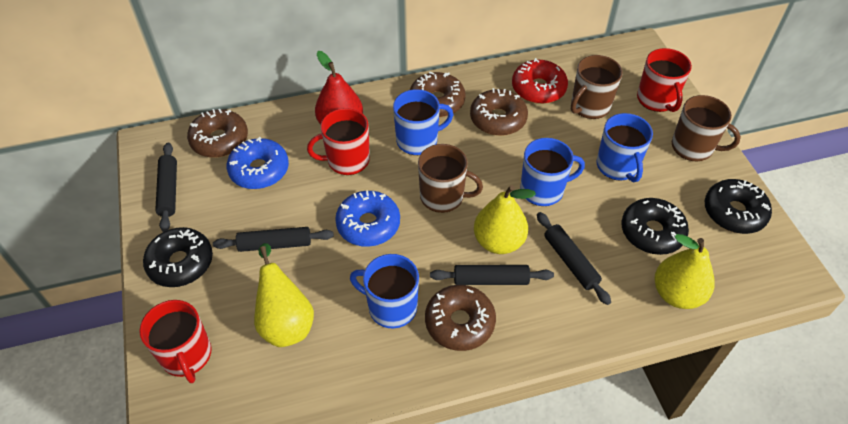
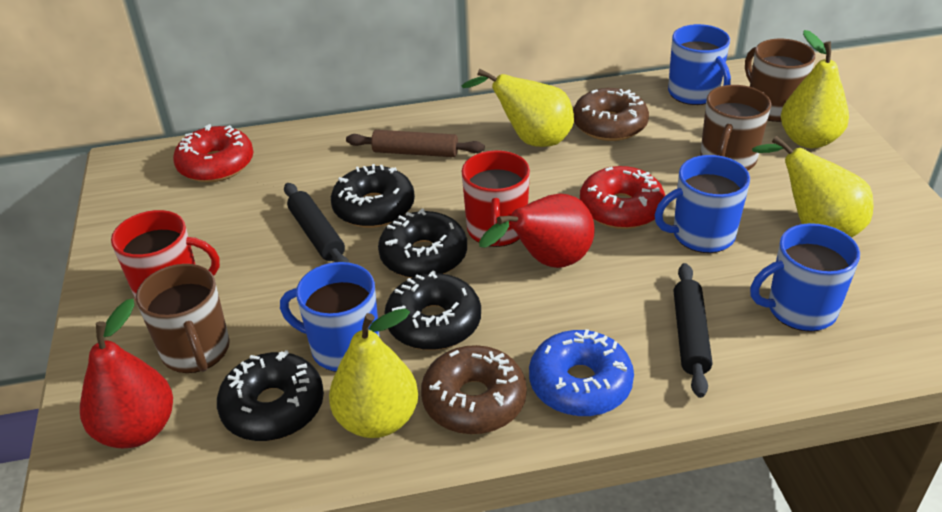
black donut: 3 -> 4
black rolling pin: 4 -> 2
blue donut: 2 -> 1
brown donut: 4 -> 2
brown rolling pin: 0 -> 1
red donut: 1 -> 2
red mug: 3 -> 2
red pear: 1 -> 2
yellow pear: 3 -> 4

